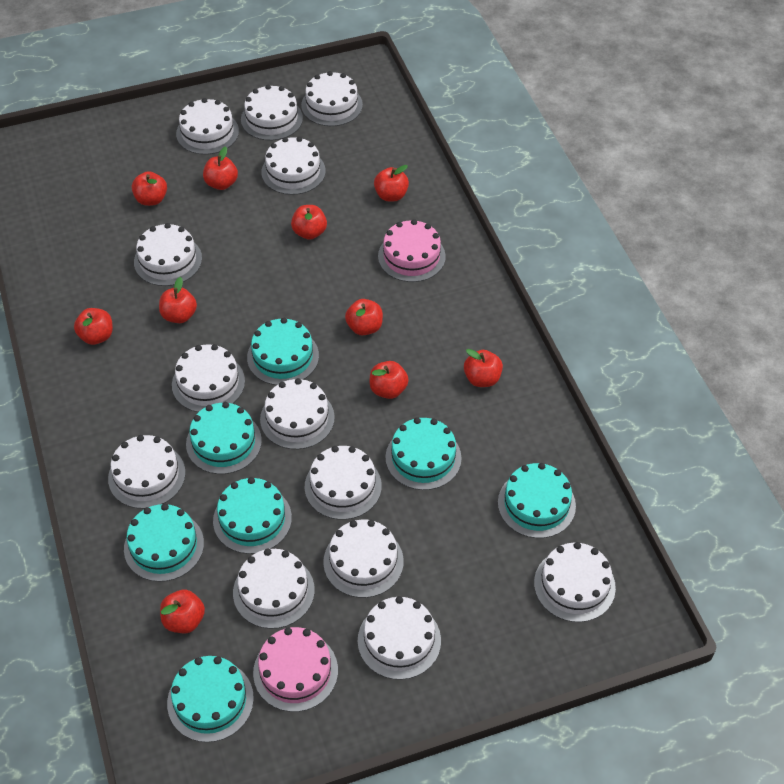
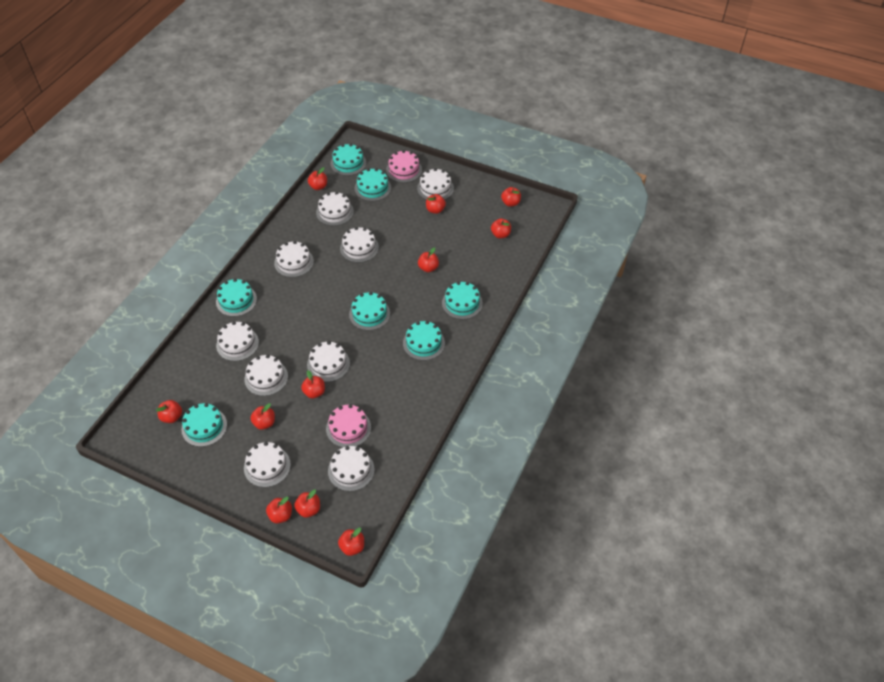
red apple: 10 -> 11
white cake: 13 -> 9

